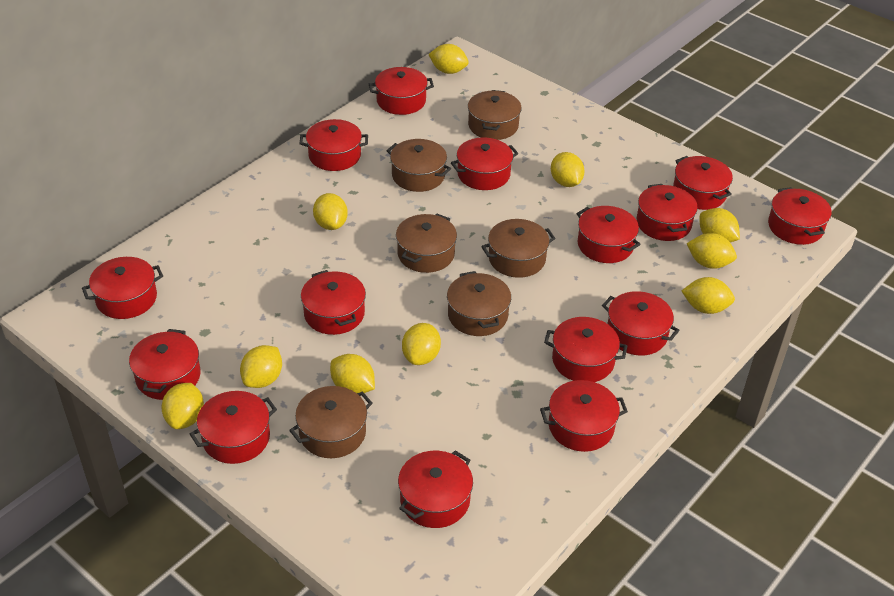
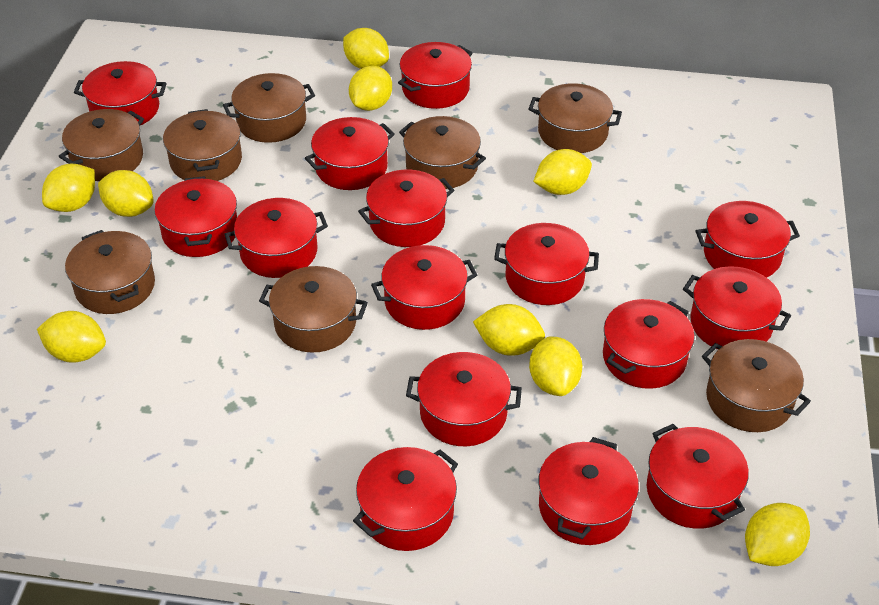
brown pot: 6 -> 8
yellow lemon: 10 -> 9

